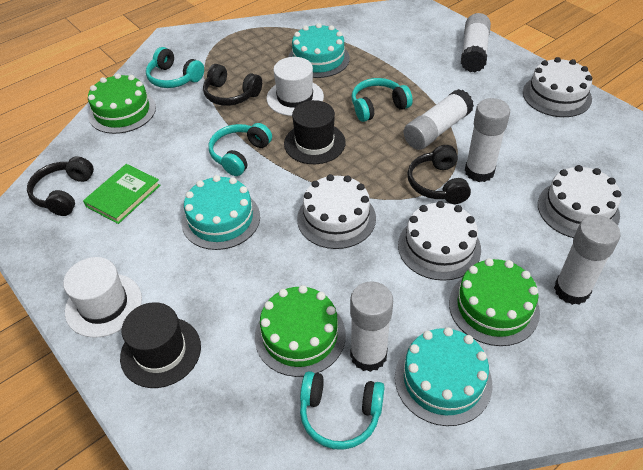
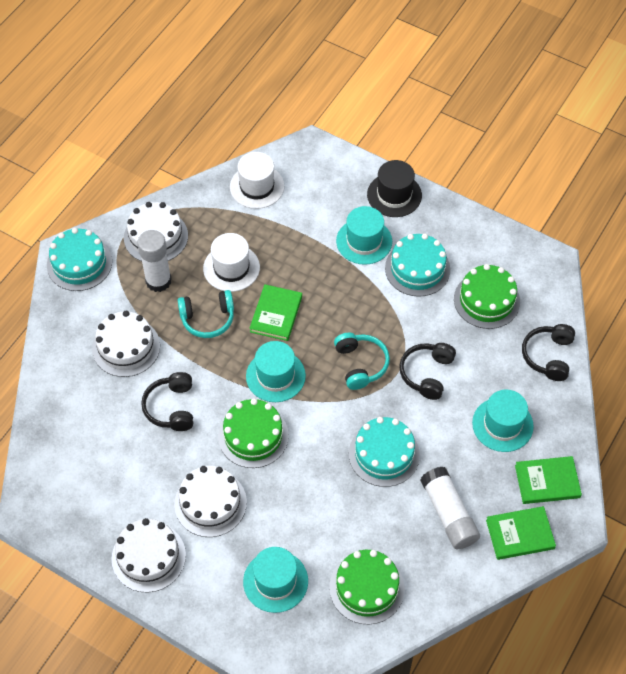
black hat: 2 -> 1
green book: 1 -> 3
turquoise hat: 0 -> 4
turquoise headphones: 4 -> 2
white glue stick: 5 -> 2

